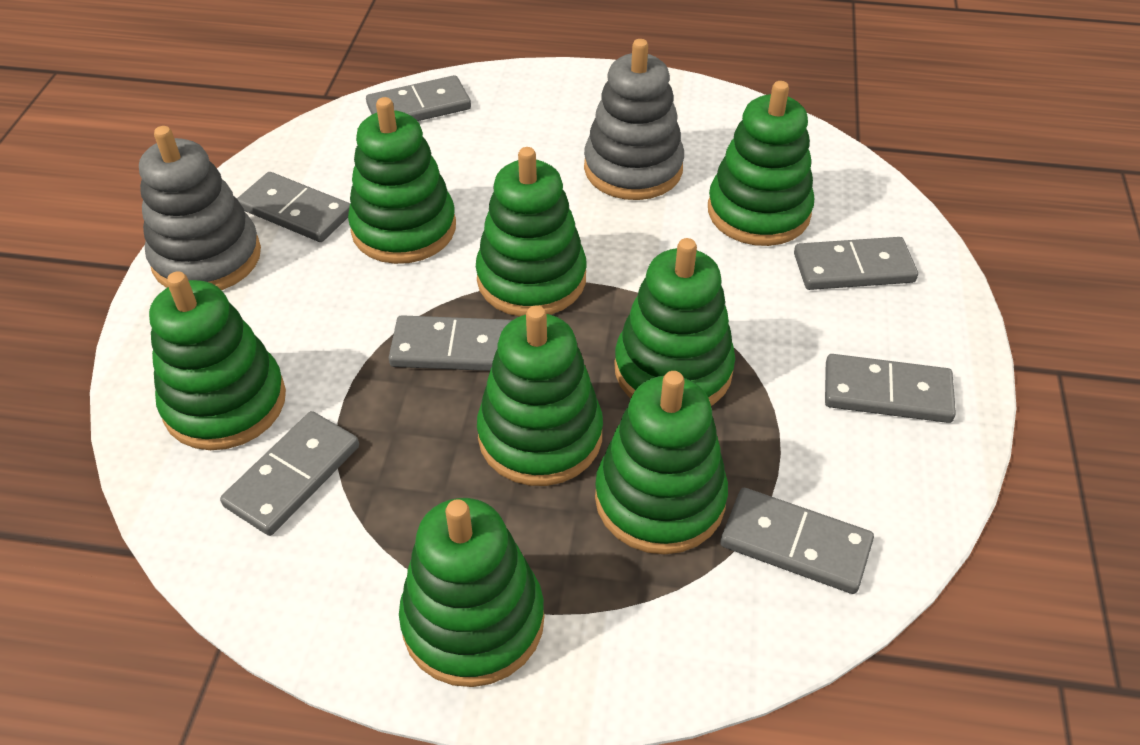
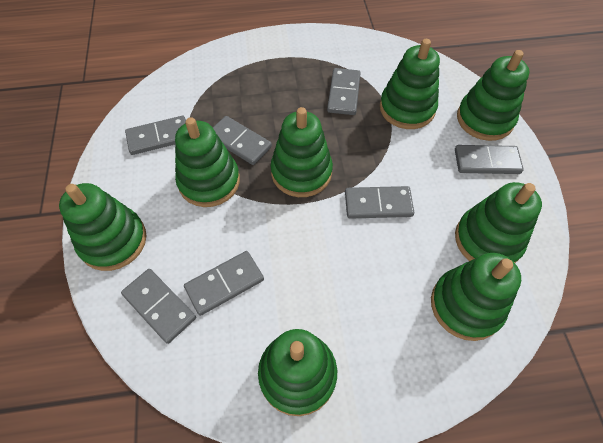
grey stacking toy: 2 -> 0

